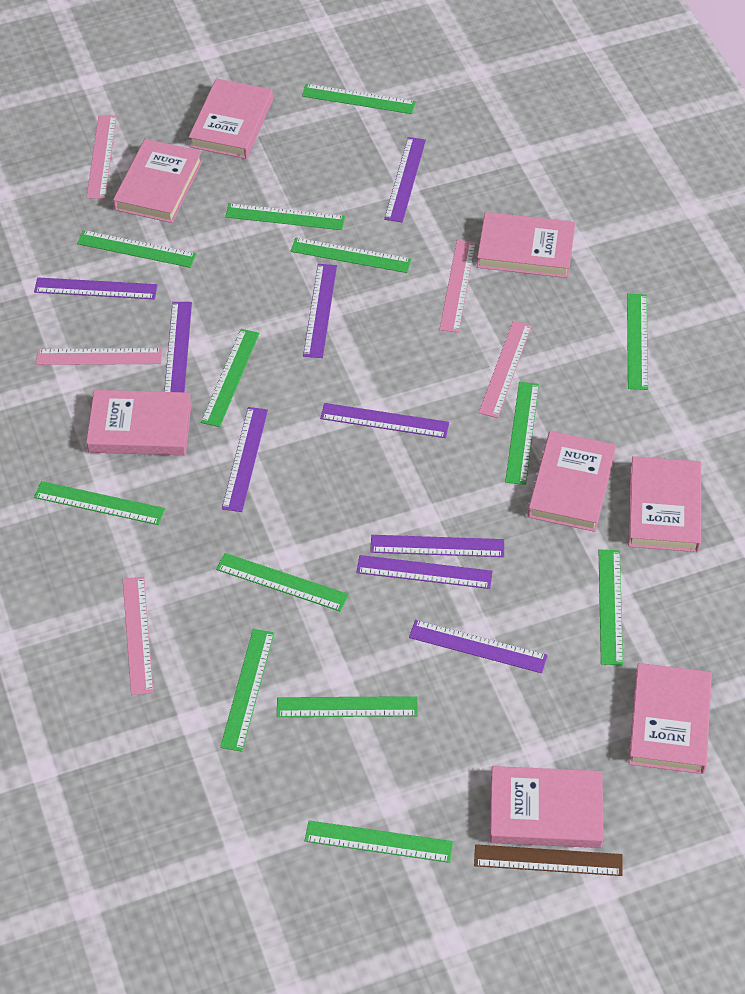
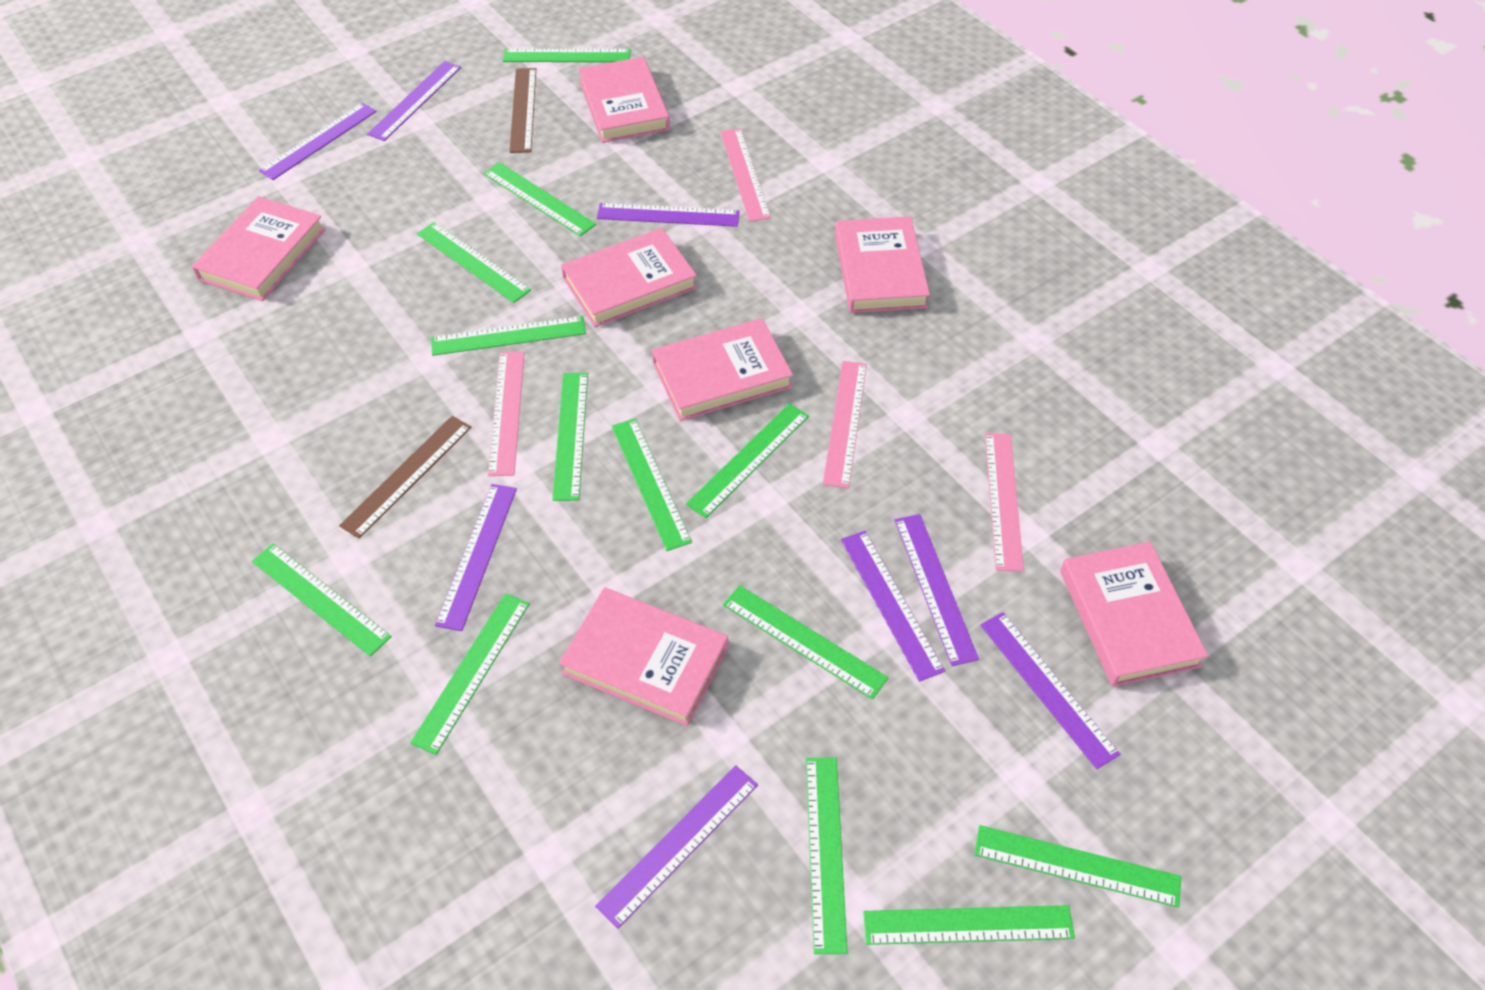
brown ruler: 1 -> 2
pink book: 8 -> 7
pink ruler: 5 -> 4
purple ruler: 9 -> 8

